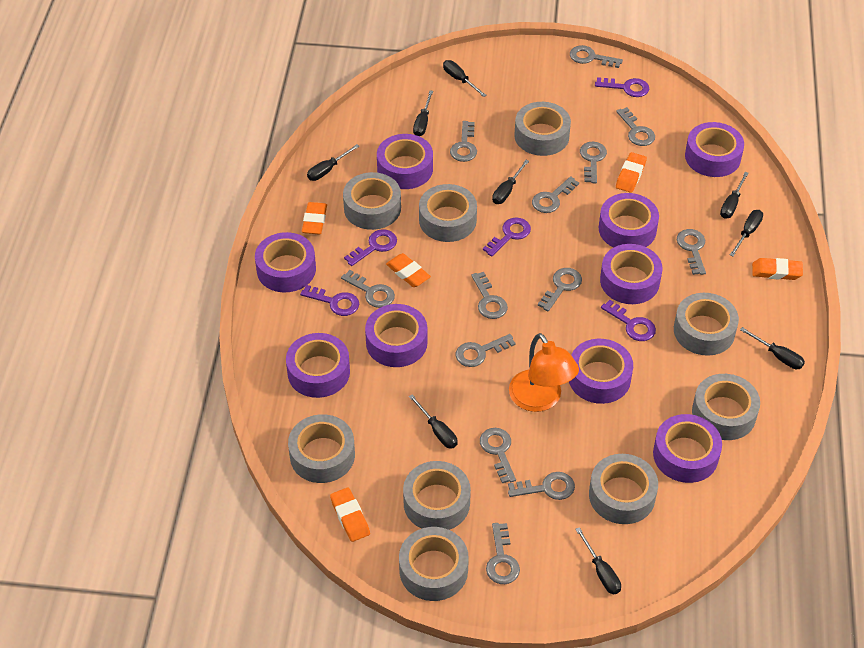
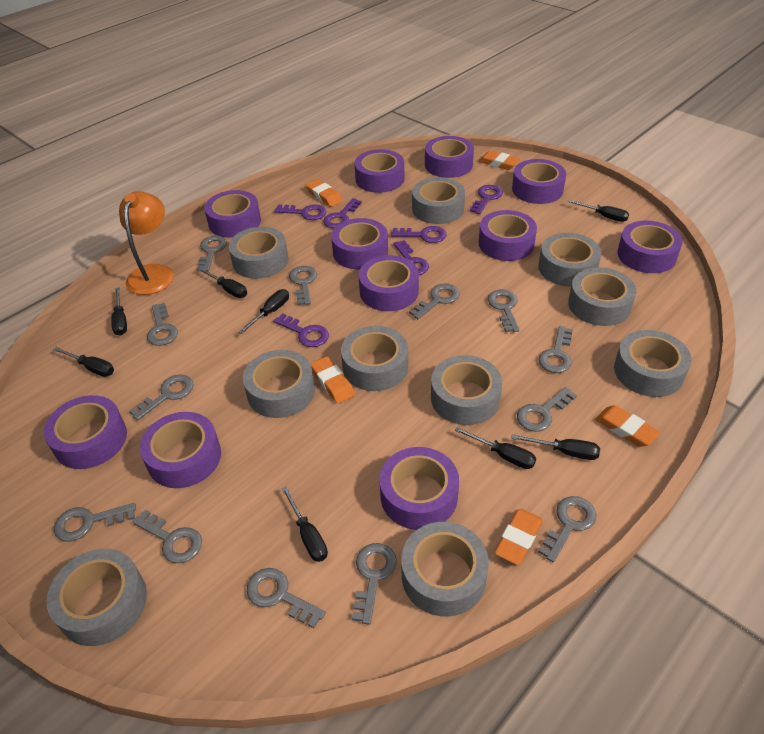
black screwdriver: 9 -> 8
grey tape: 9 -> 10
purple key: 5 -> 6
purple tape: 9 -> 11

